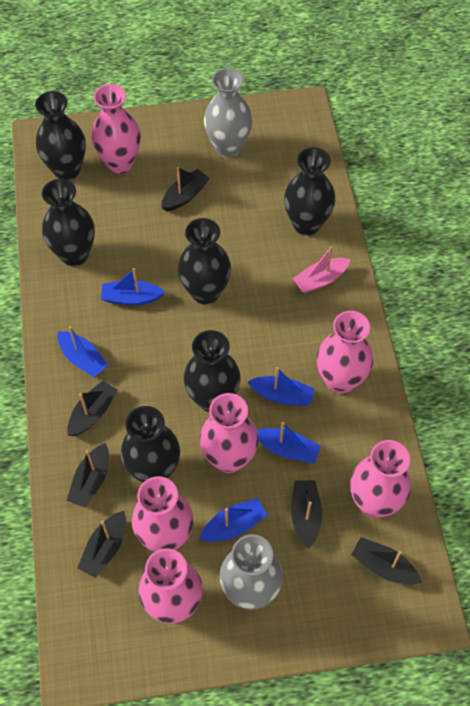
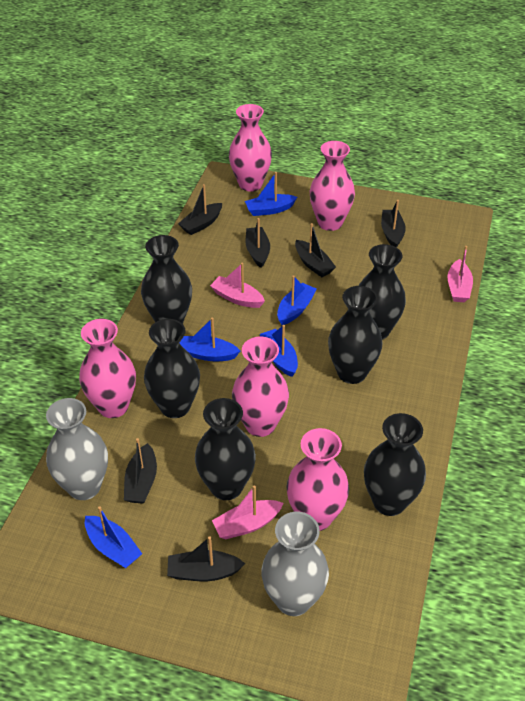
pink boat: 1 -> 3
pink vase: 6 -> 5

